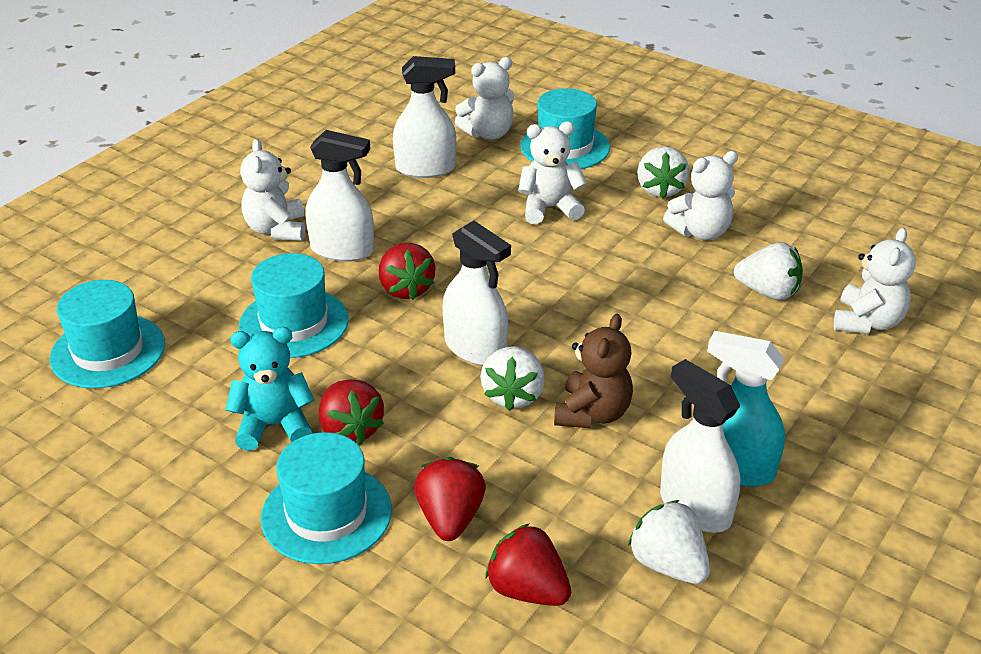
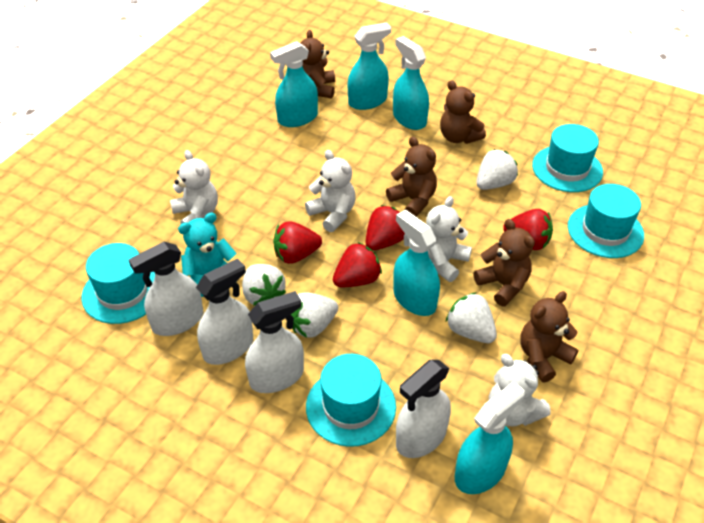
brown teddy bear: 1 -> 5
turquoise spray bottle: 1 -> 5
white teddy bear: 5 -> 4

